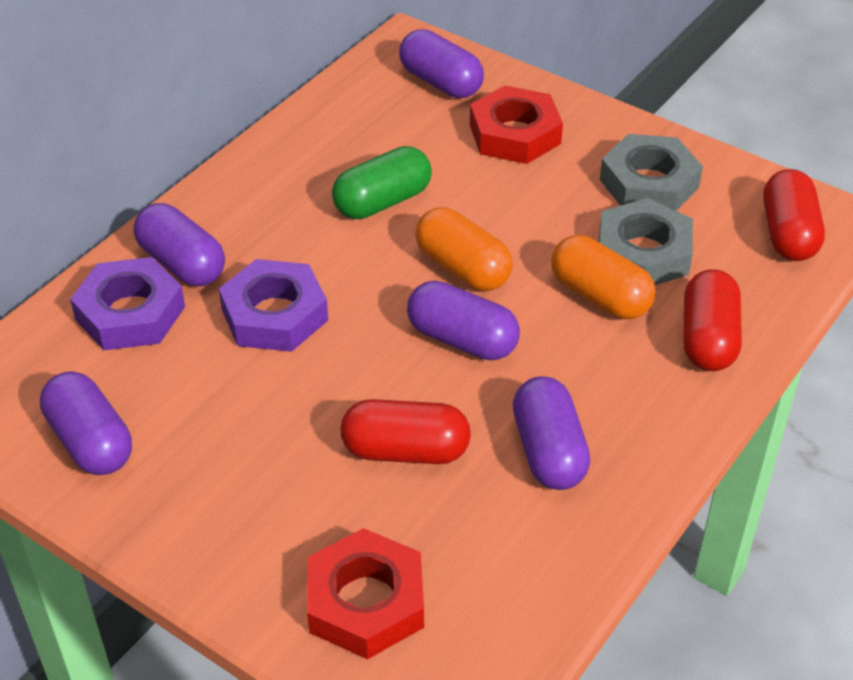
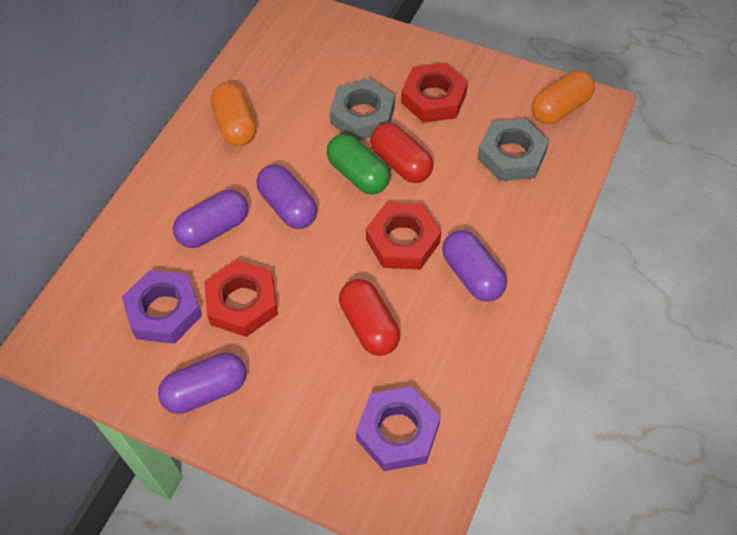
purple capsule: 5 -> 4
red capsule: 3 -> 2
red nut: 2 -> 3

